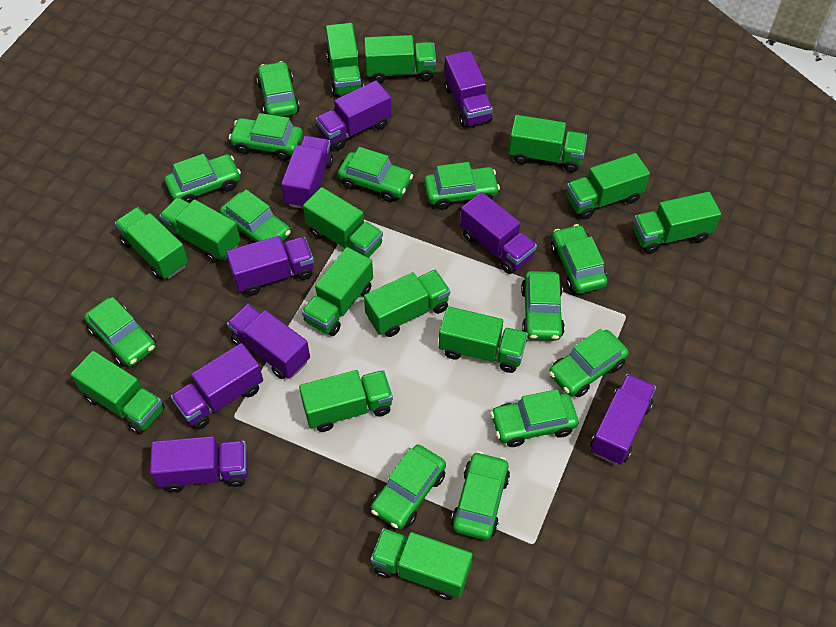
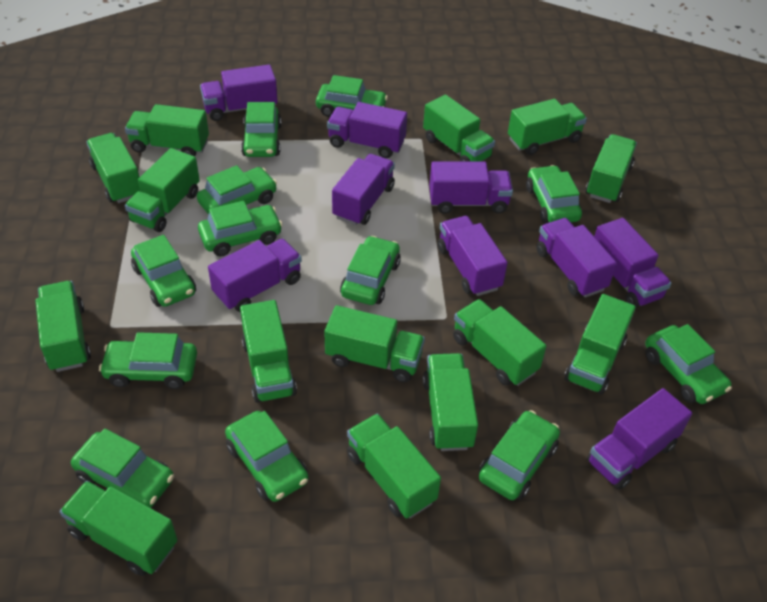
green car: 13 -> 12

